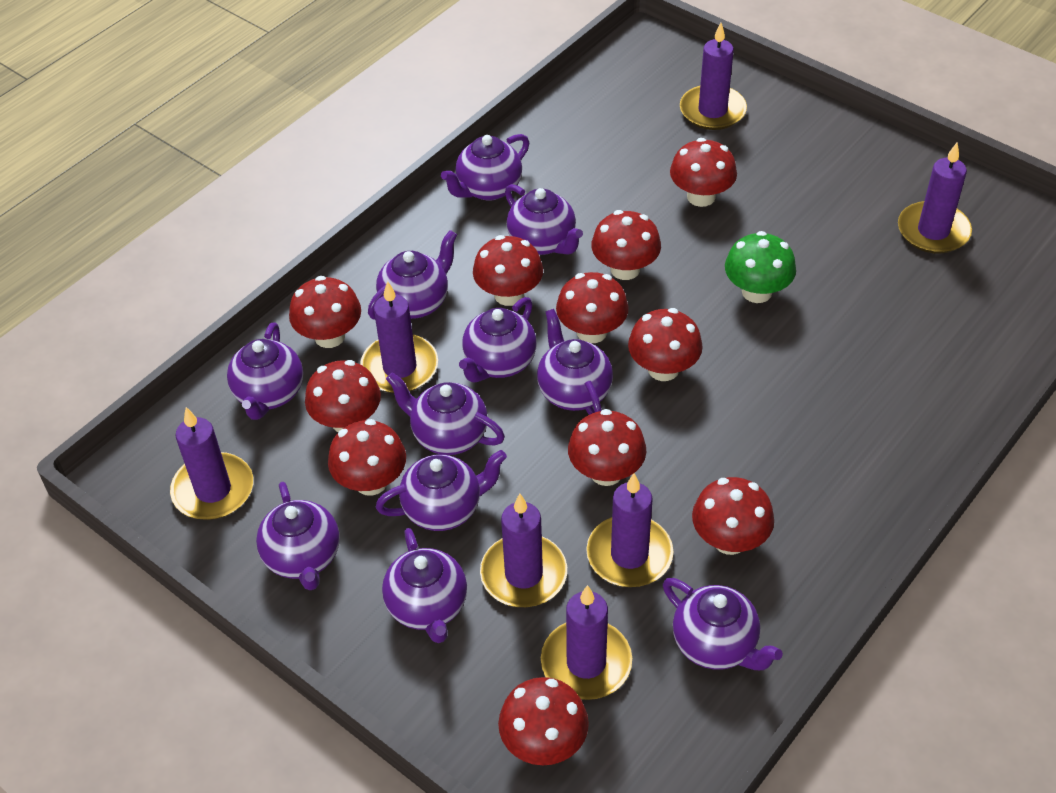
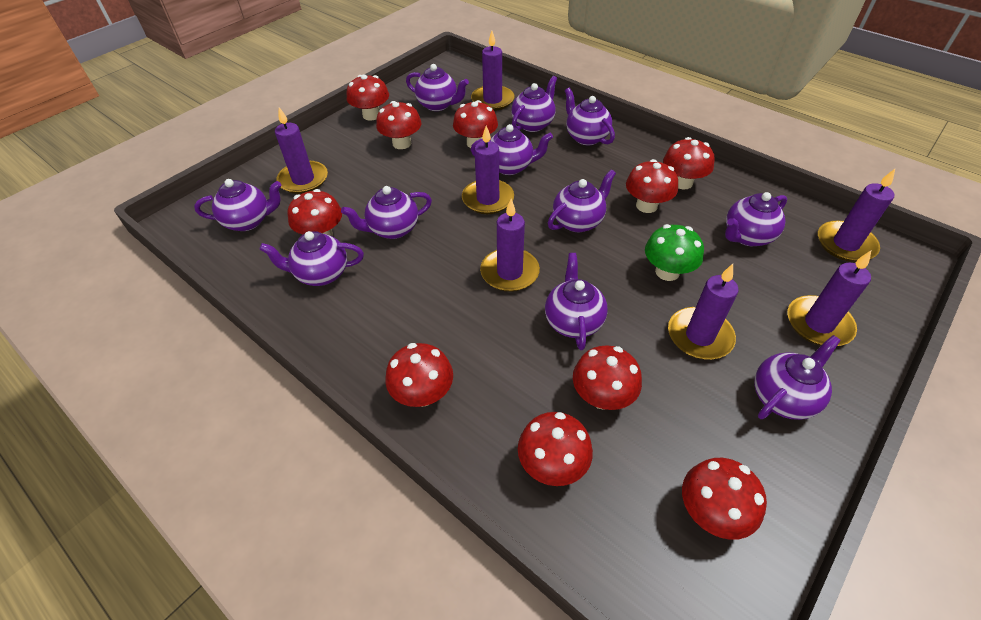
red mushroom: 11 -> 10

